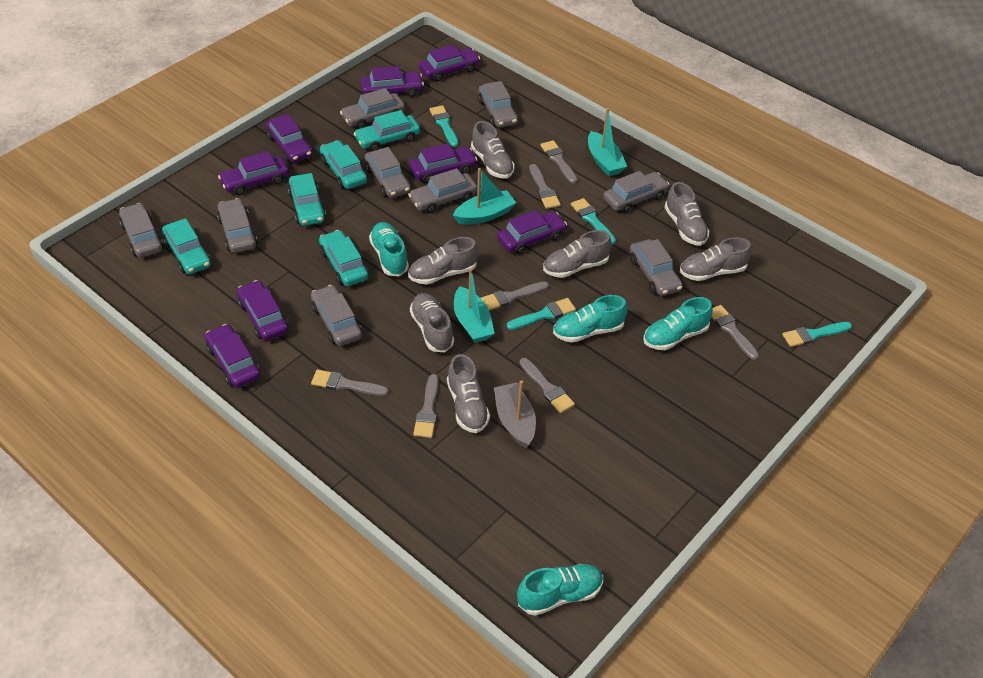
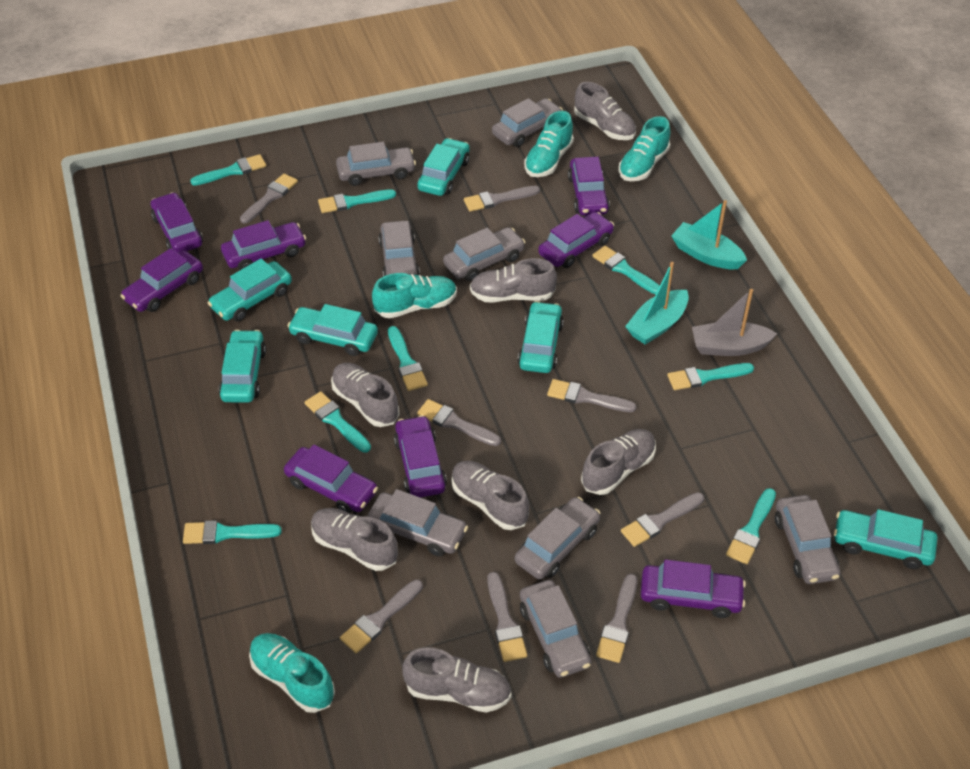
grey brush: 7 -> 8
grey car: 9 -> 8
turquoise boat: 3 -> 2
turquoise brush: 4 -> 8
turquoise car: 5 -> 6

